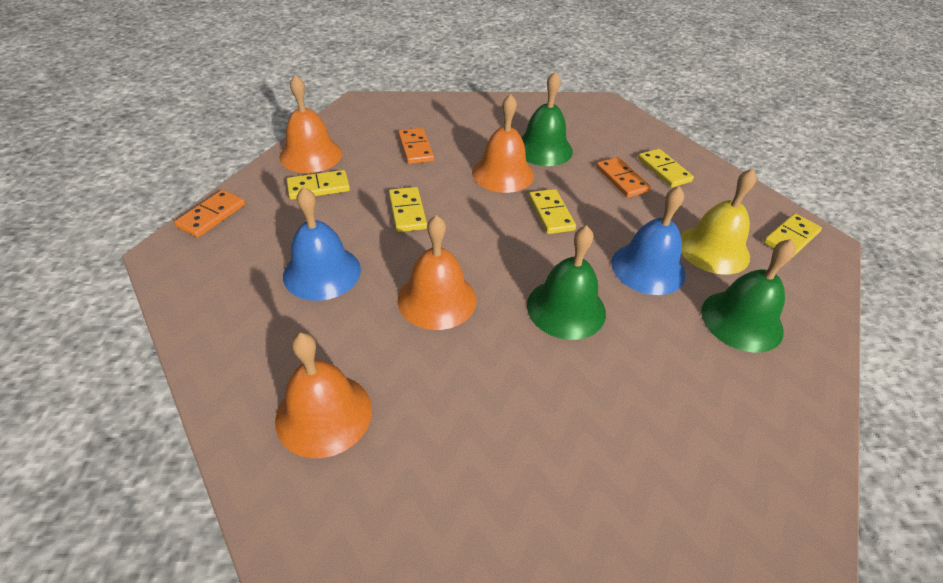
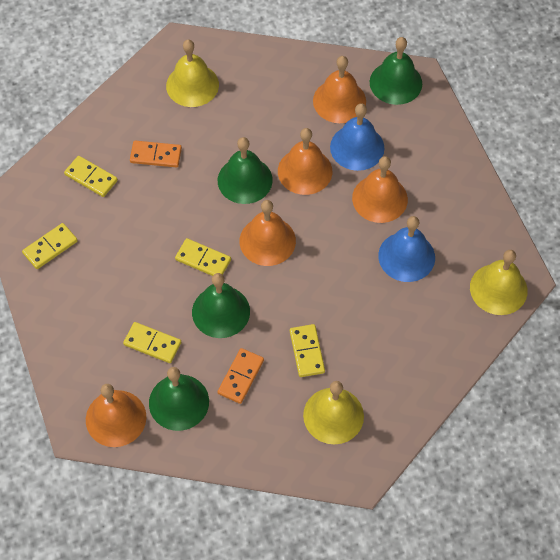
green bell: 3 -> 4
orange bell: 4 -> 5
orange domino: 3 -> 2
yellow bell: 1 -> 3

